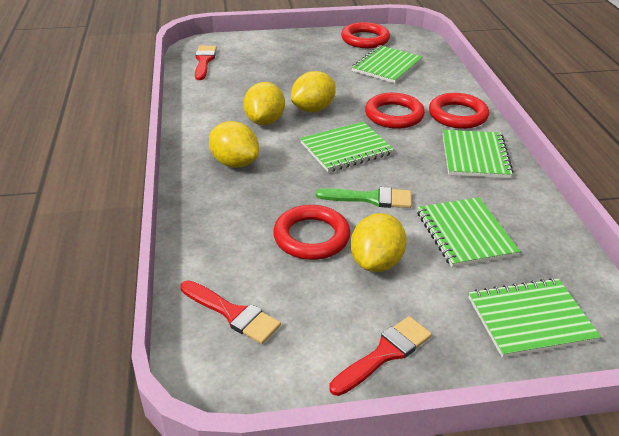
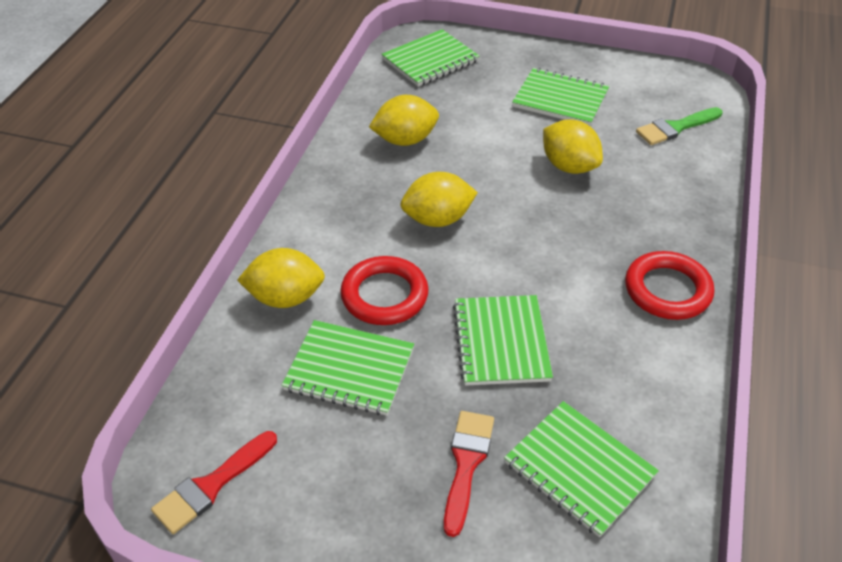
red brush: 3 -> 2
red ring: 4 -> 2

